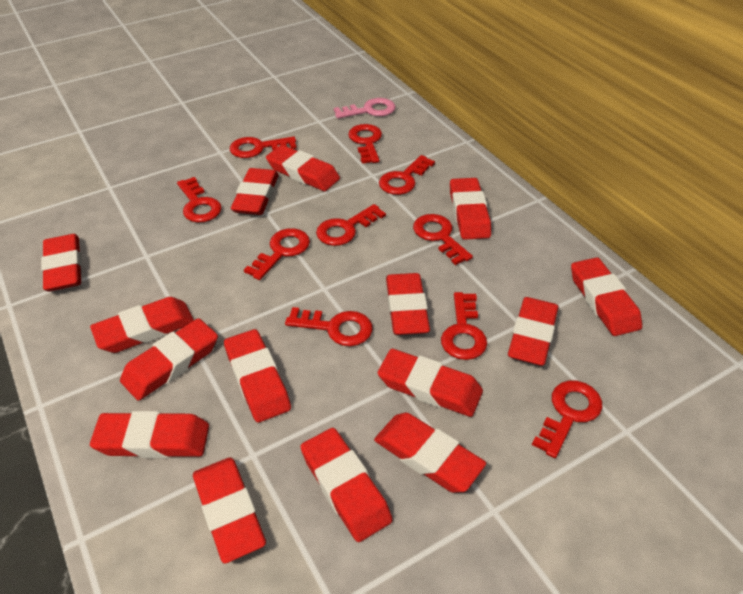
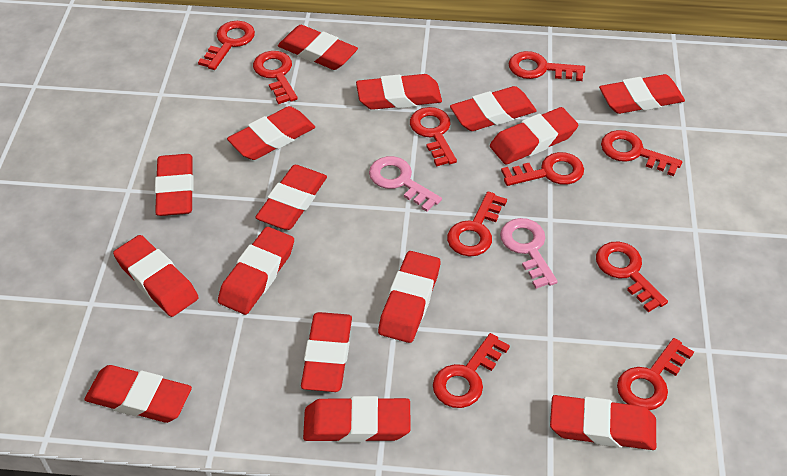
pink key: 1 -> 2

